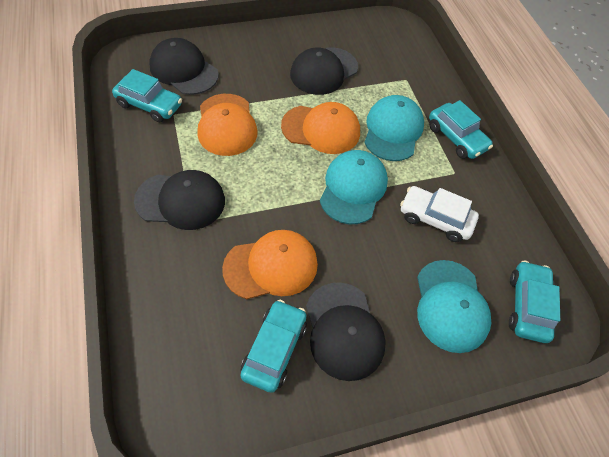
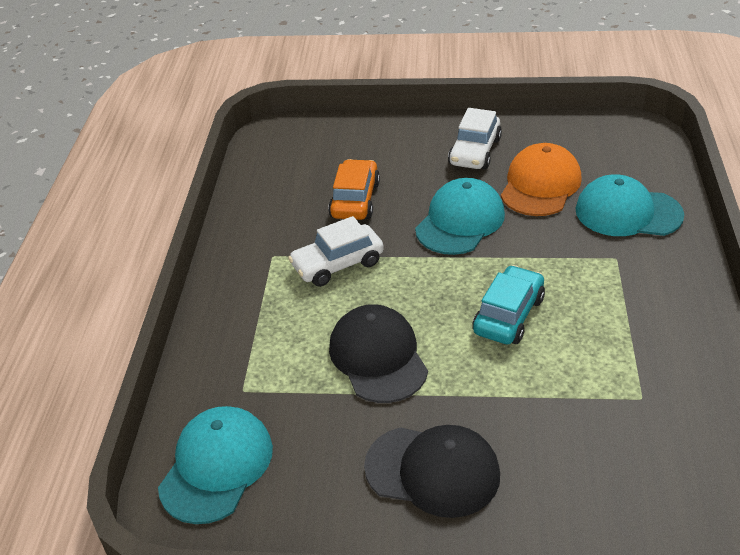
black cap: 4 -> 2
orange cap: 3 -> 1
orange car: 0 -> 1
turquoise car: 4 -> 1
white car: 1 -> 2

